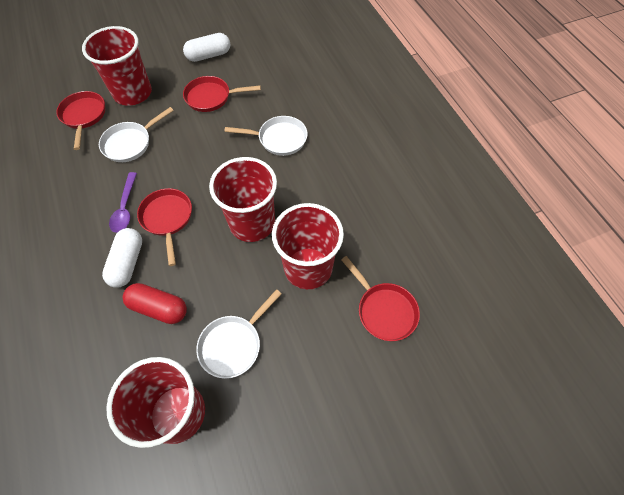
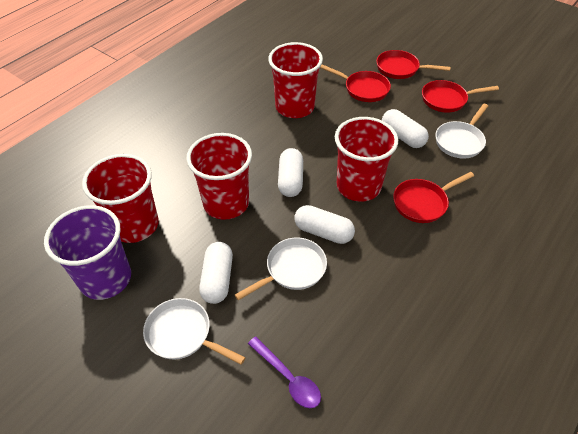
purple cup: 0 -> 1
red capsule: 1 -> 0
white capsule: 2 -> 4

